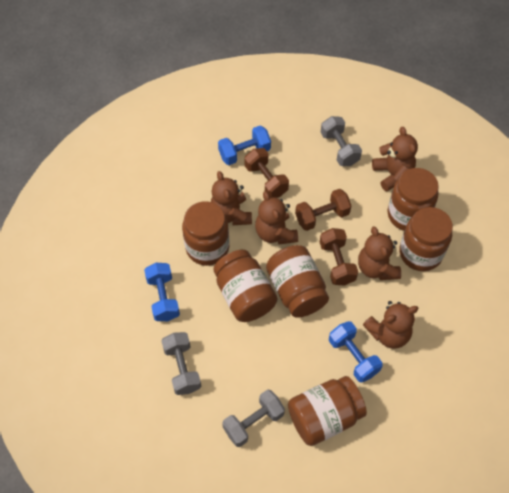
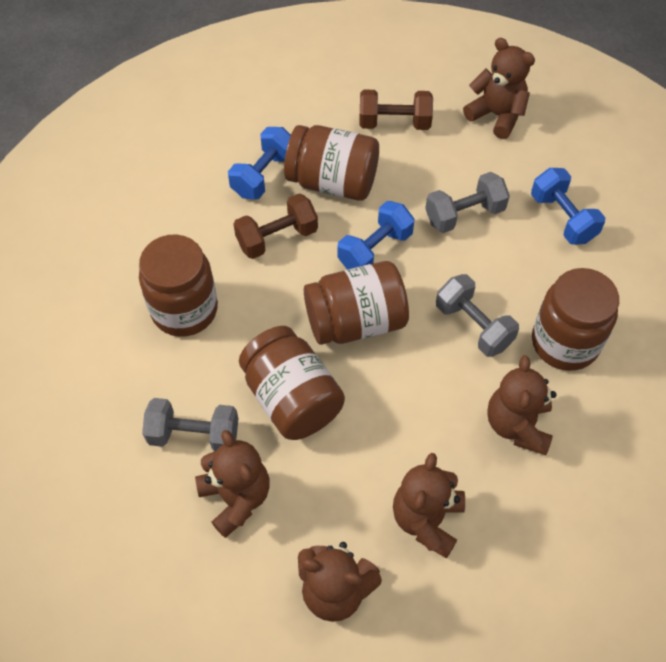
brown dumbbell: 3 -> 2
brown jar: 6 -> 5

